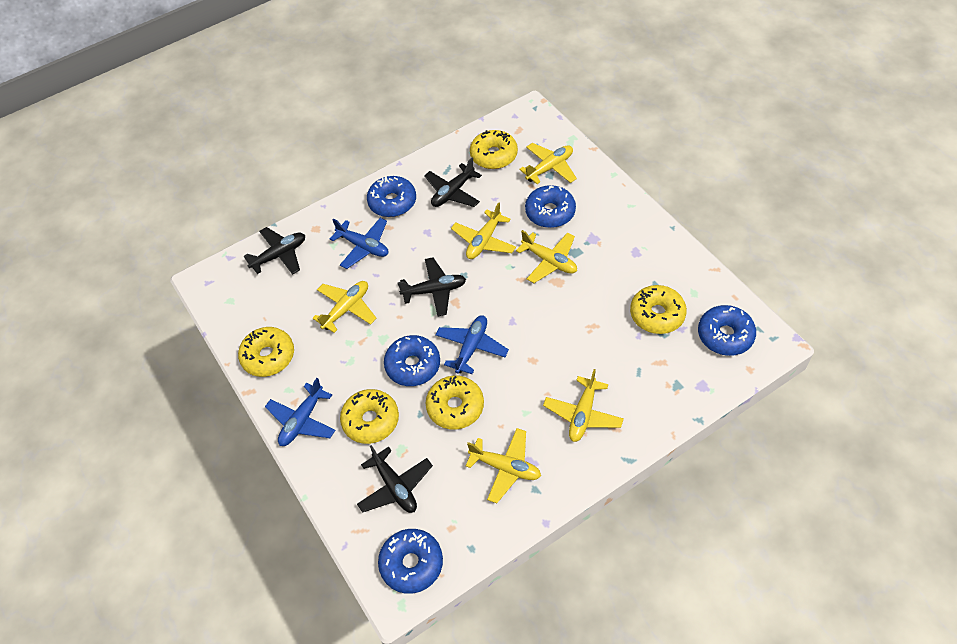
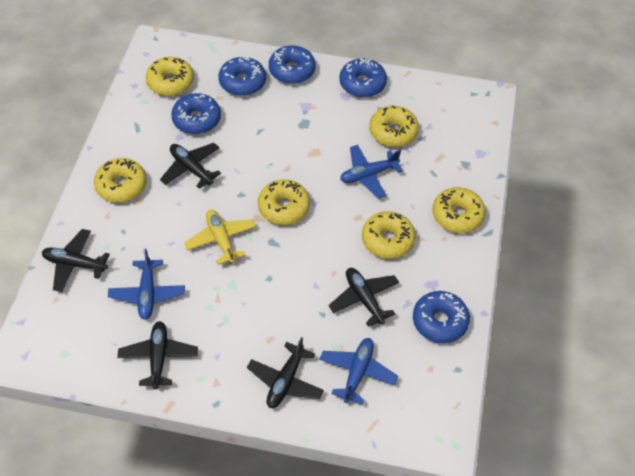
black plane: 4 -> 5
yellow donut: 5 -> 6
yellow plane: 6 -> 1

